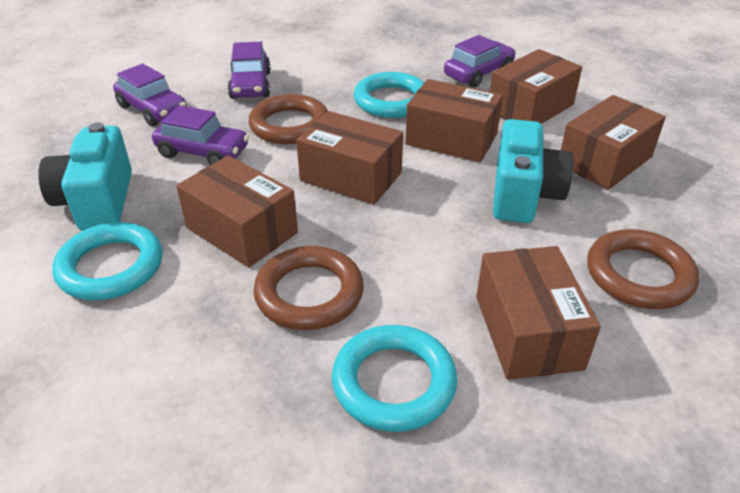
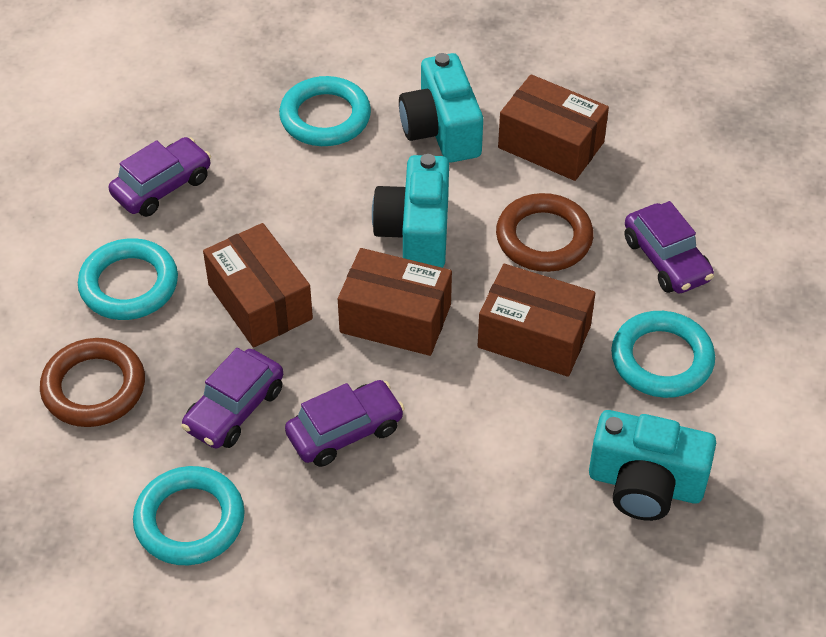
brown box: 6 -> 4
brown ring: 3 -> 2
turquoise camera: 2 -> 3
turquoise ring: 3 -> 4

